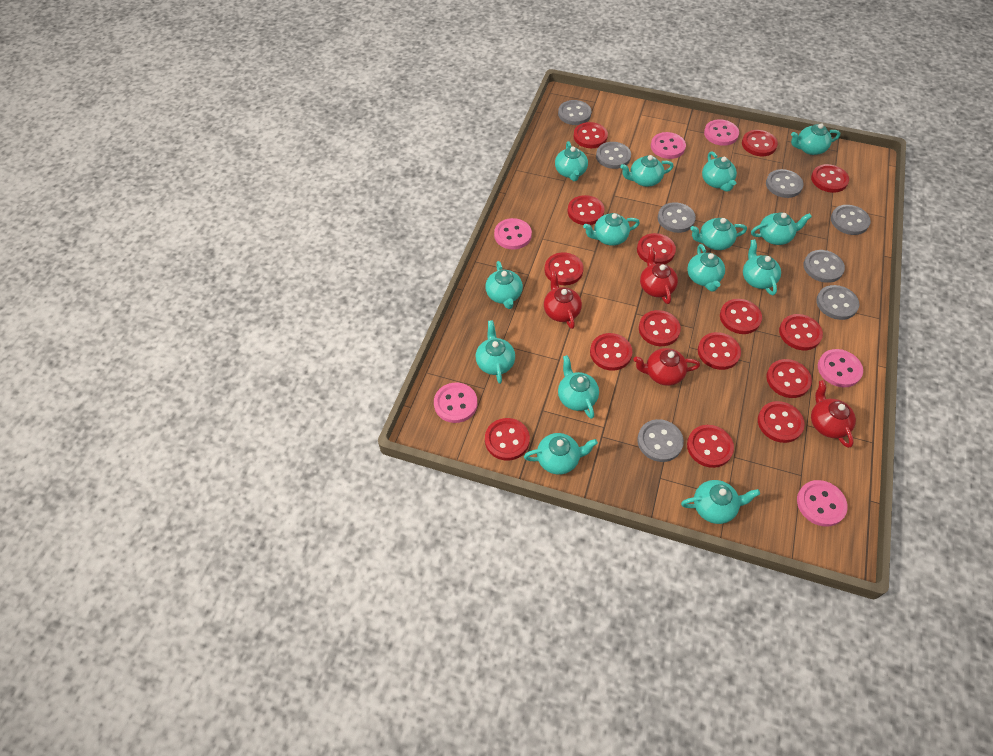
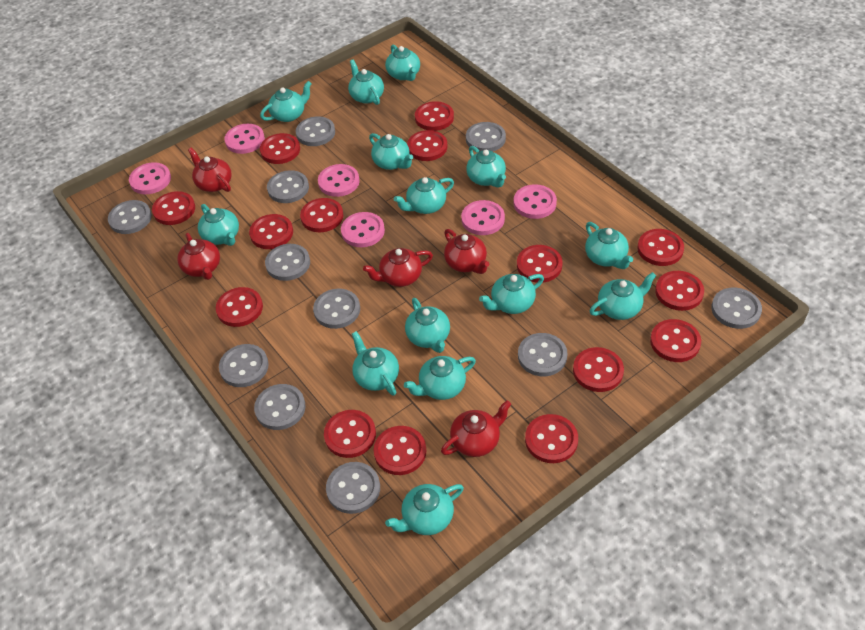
grey button: 8 -> 11
red teapot: 4 -> 5

